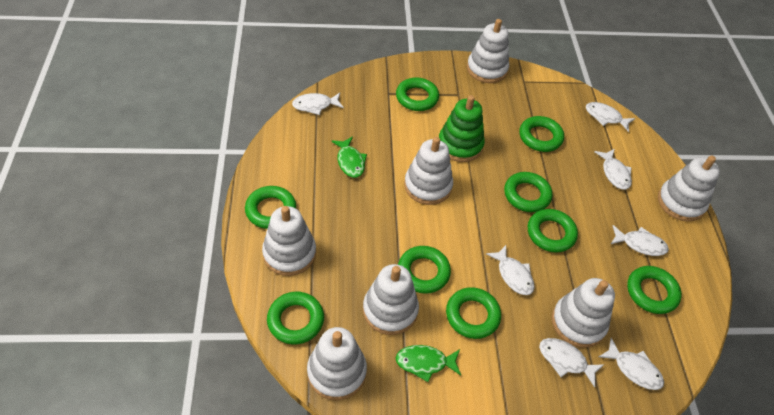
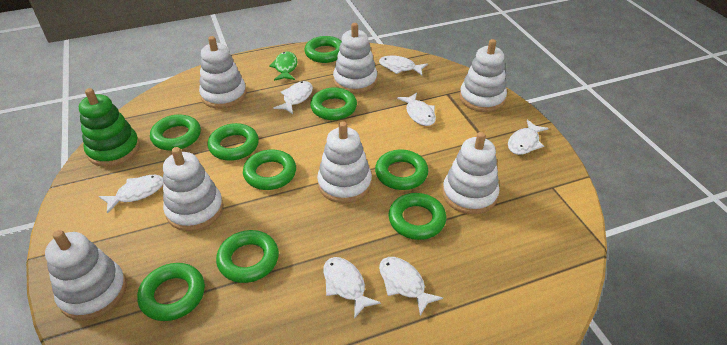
green fish: 2 -> 1

